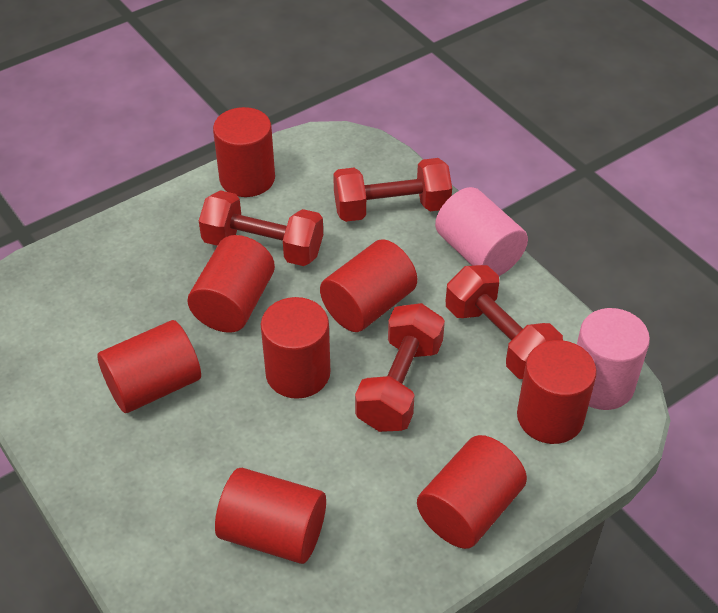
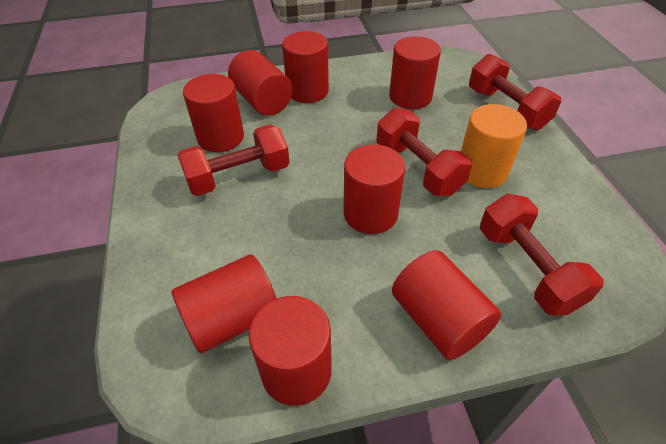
orange cylinder: 0 -> 1
pink cylinder: 2 -> 0

